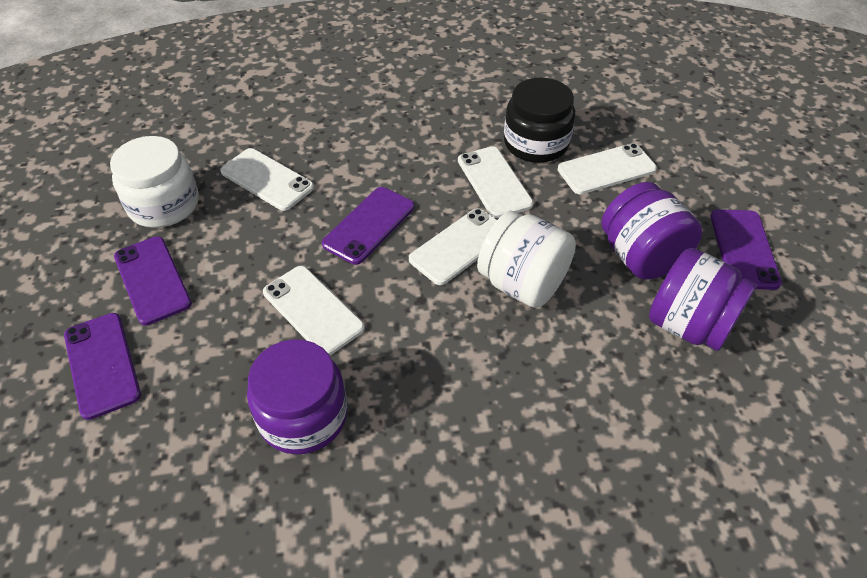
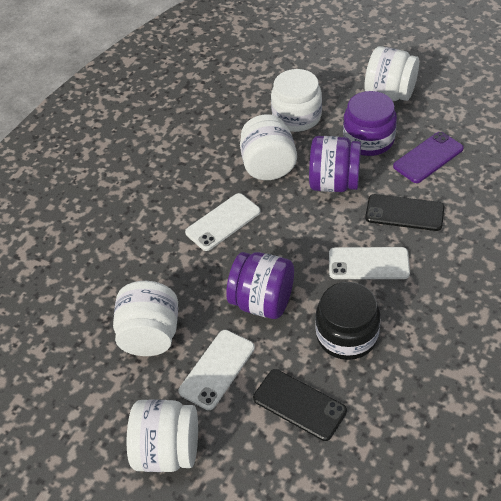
black phone: 0 -> 2
purple phone: 4 -> 1
white jar: 2 -> 5
white phone: 5 -> 3

